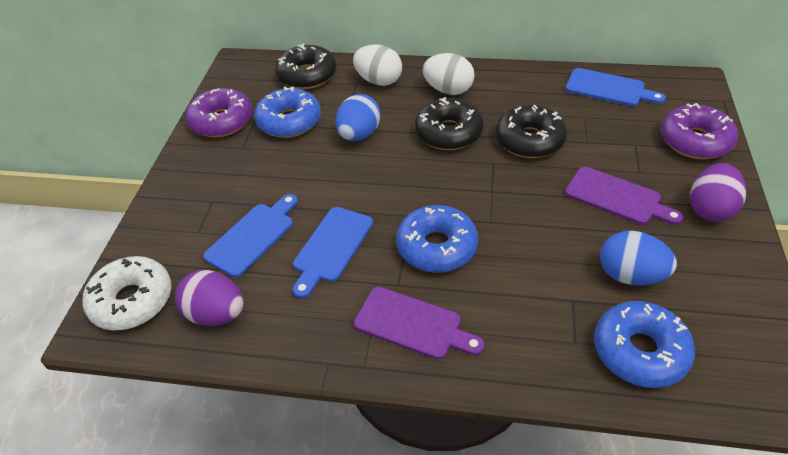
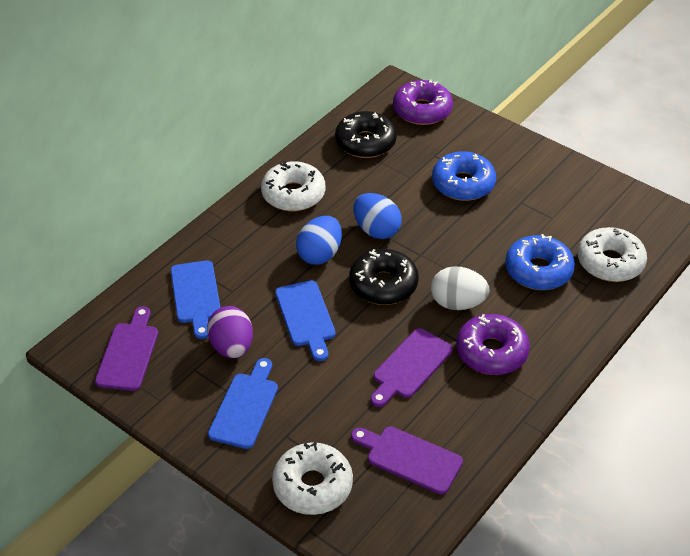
black donut: 3 -> 2
blue donut: 3 -> 2
purple cutting board: 2 -> 3
purple egg: 2 -> 1
white donut: 1 -> 3
white egg: 2 -> 1

